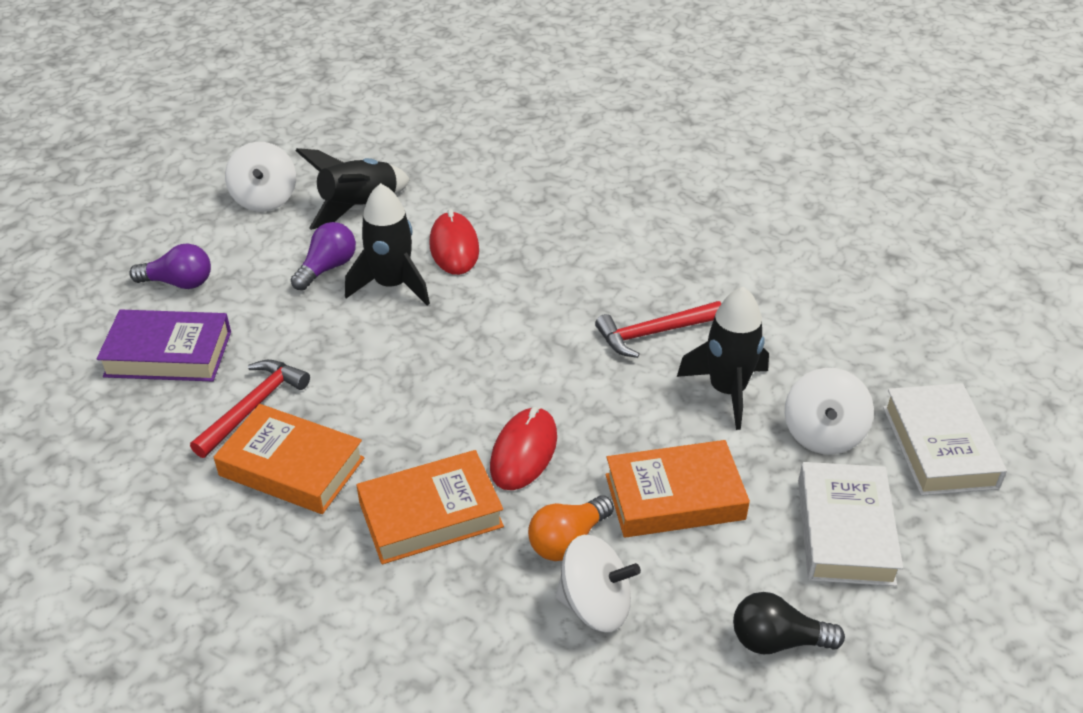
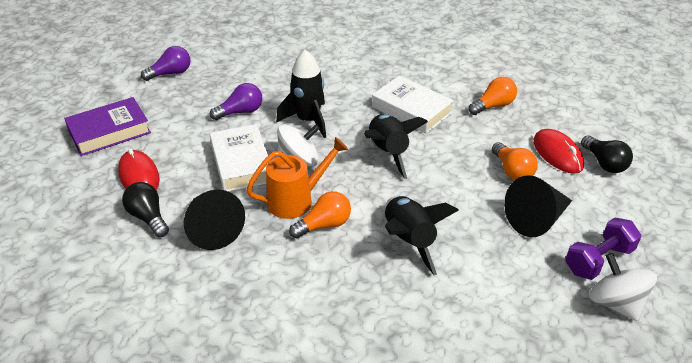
black cone: 0 -> 2
black light bulb: 1 -> 2
orange book: 3 -> 0
orange light bulb: 1 -> 3
orange watering can: 0 -> 1
purple dumbbell: 0 -> 1
red hammer: 2 -> 0
white spinning top: 3 -> 2

